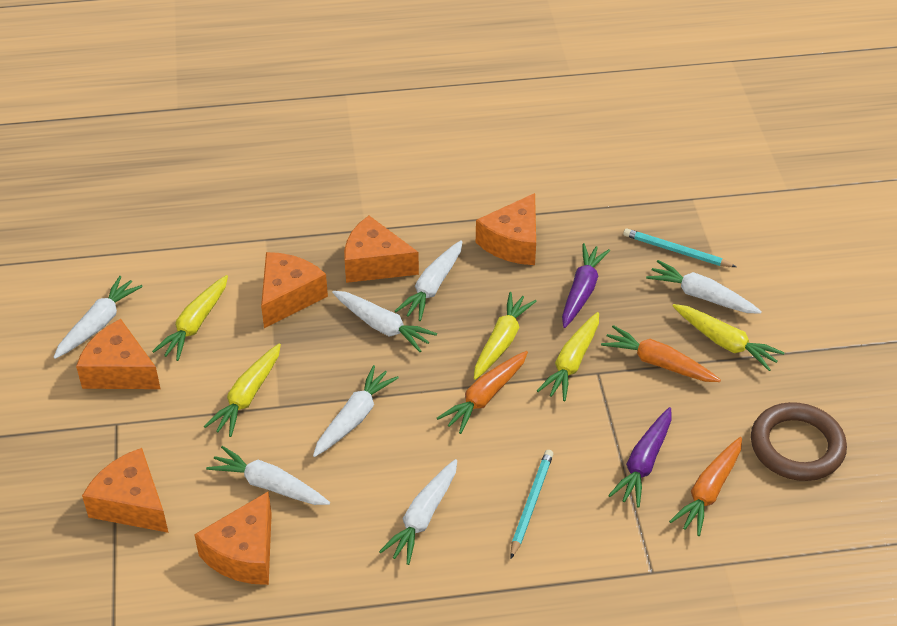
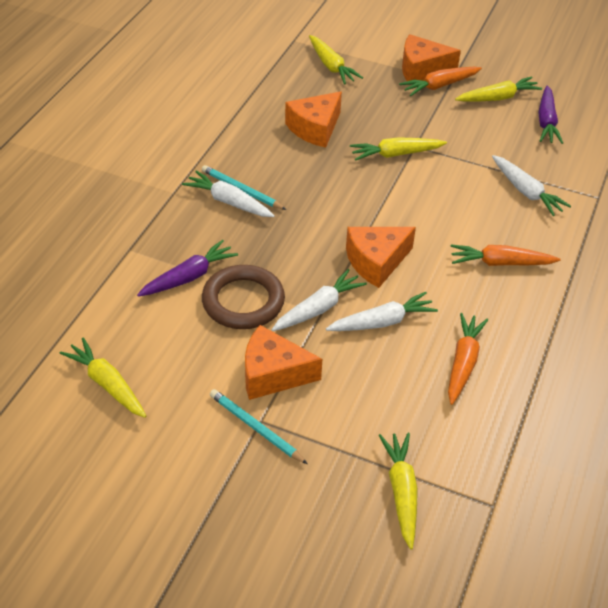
orange cheese: 6 -> 4
white carrot: 7 -> 4

